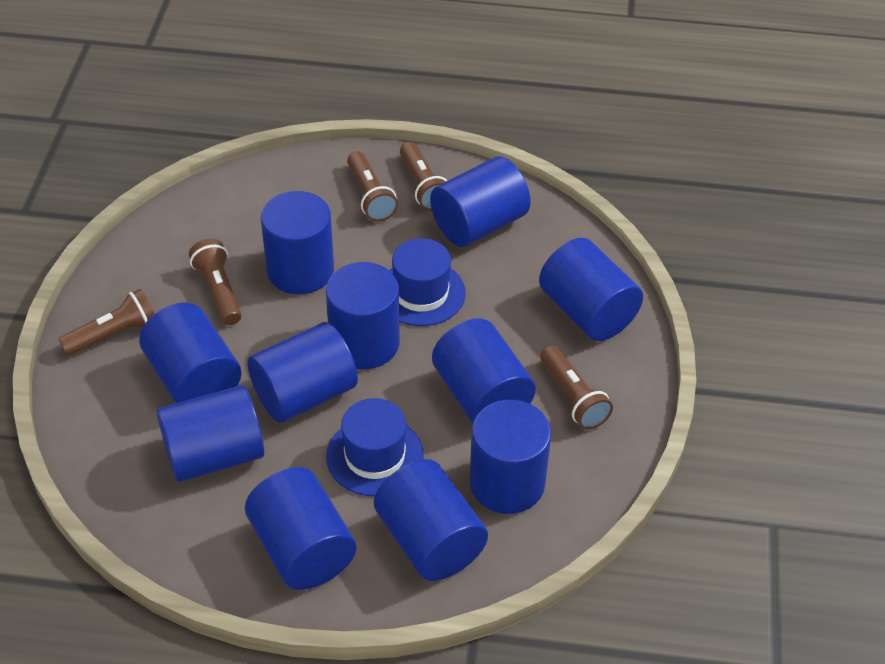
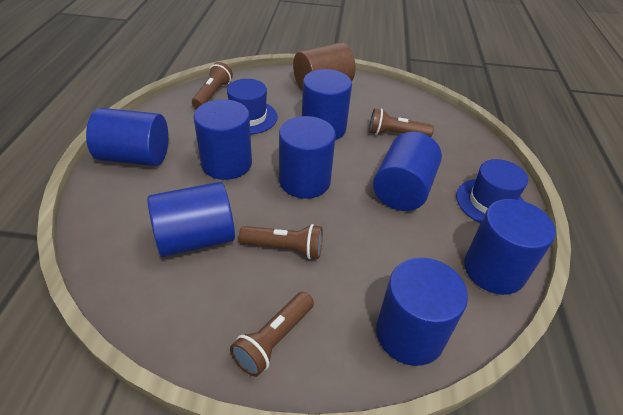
blue cylinder: 11 -> 8
brown cylinder: 0 -> 1
brown flashlight: 5 -> 4

